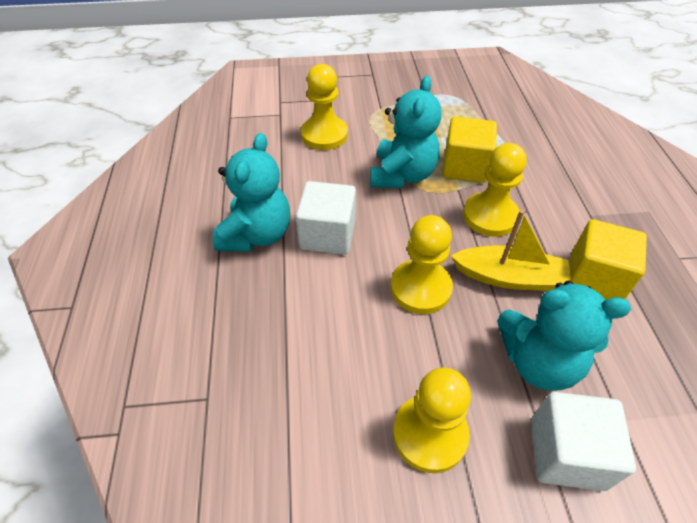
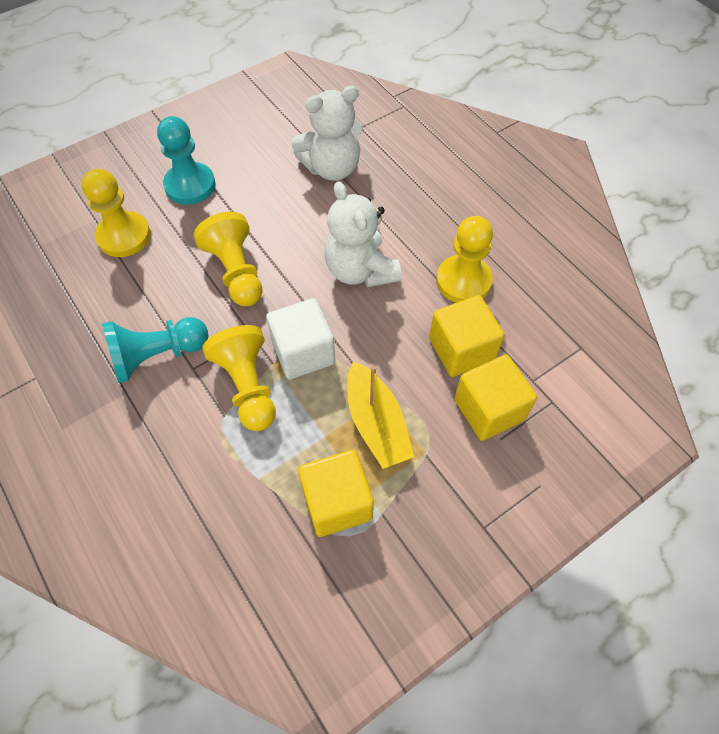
turquoise pawn: 0 -> 2
turquoise teddy bear: 3 -> 0
white cube: 2 -> 1
white teddy bear: 0 -> 2
yellow cube: 2 -> 3

